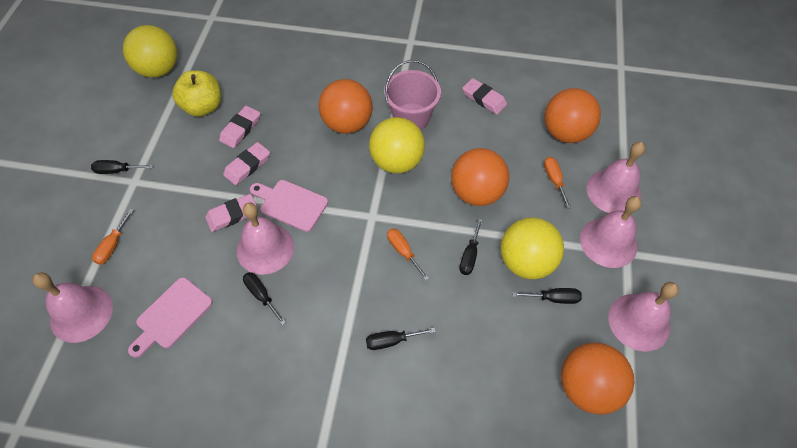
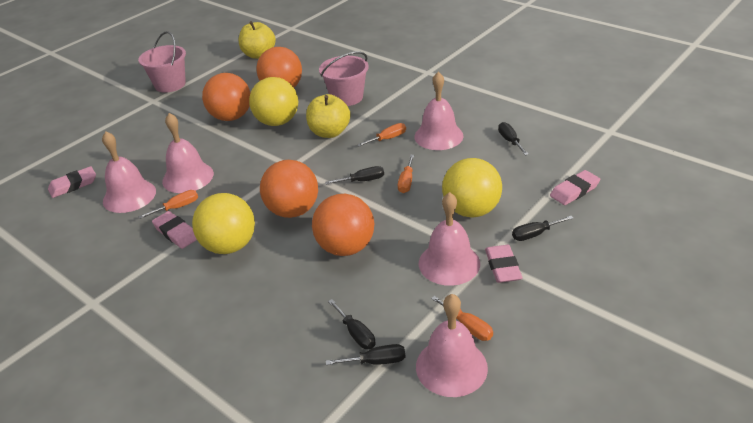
orange screwdriver: 3 -> 4
pink bucket: 1 -> 2
pink cutting board: 2 -> 0
yellow apple: 1 -> 2

